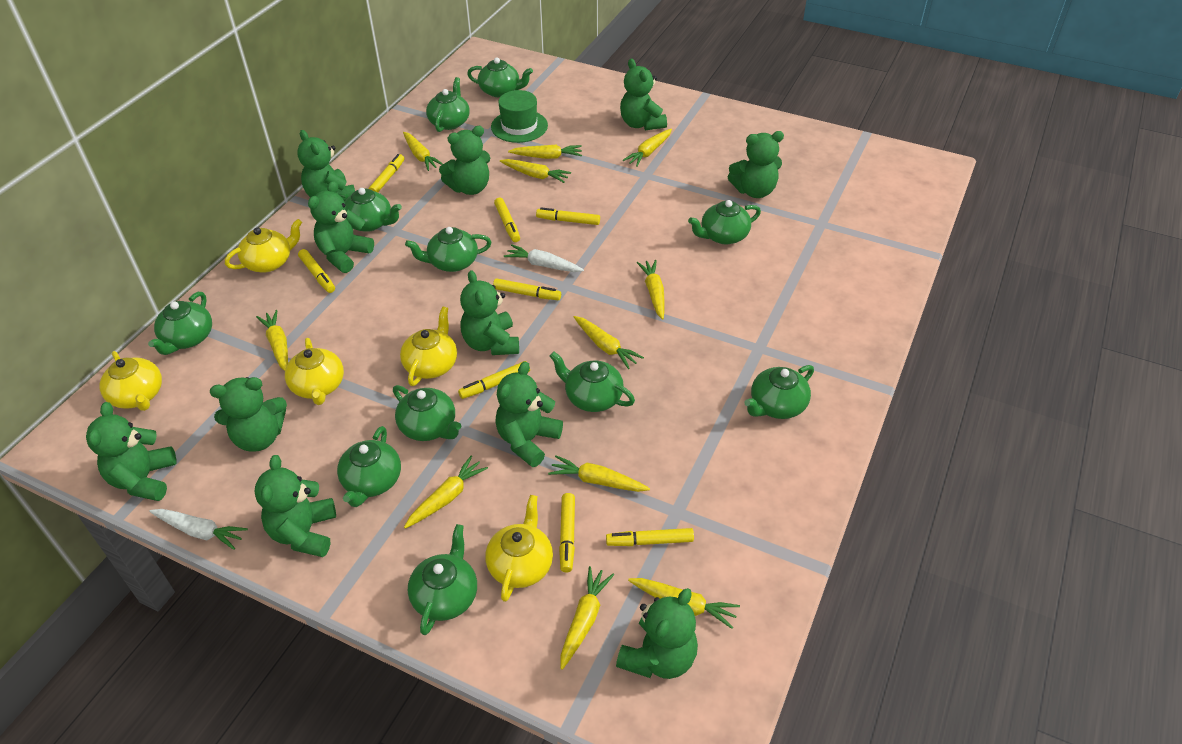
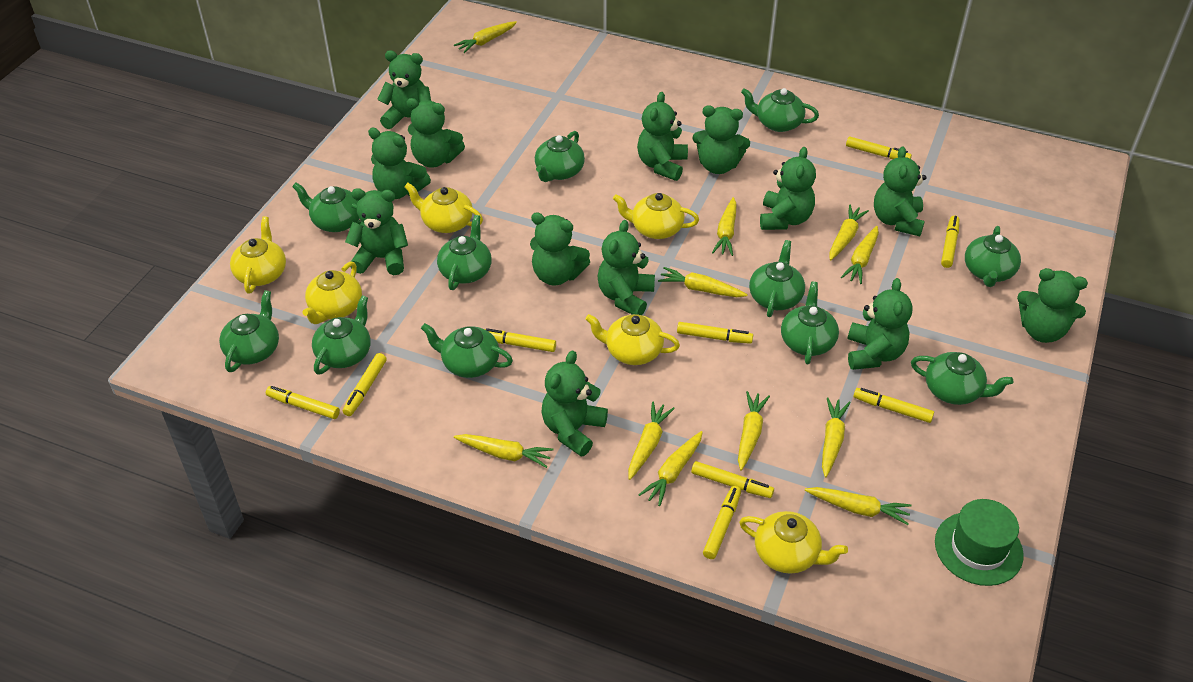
green teddy bear: 11 -> 13
white carrot: 2 -> 0
yellow marker: 8 -> 9
yellow teapot: 5 -> 6

